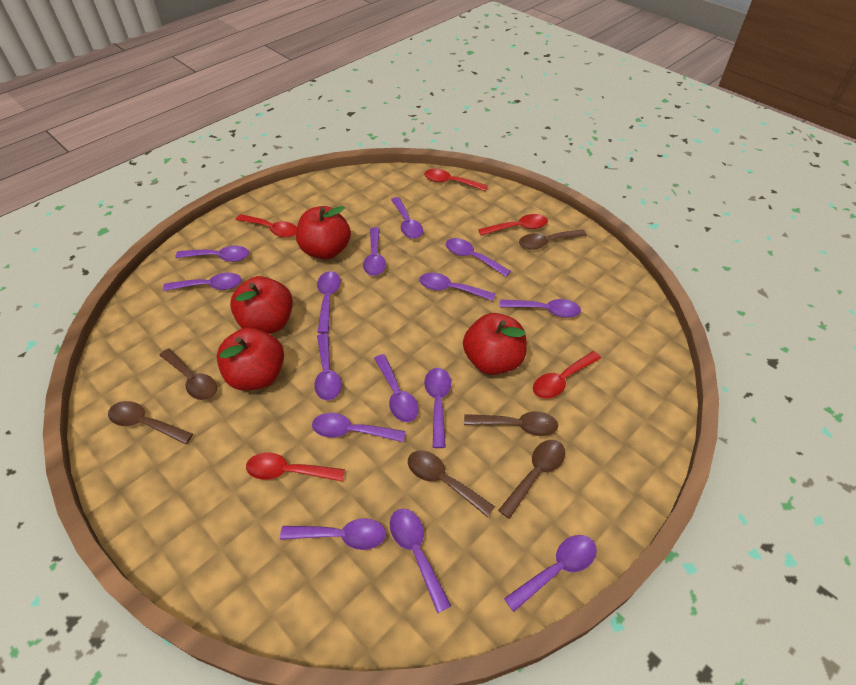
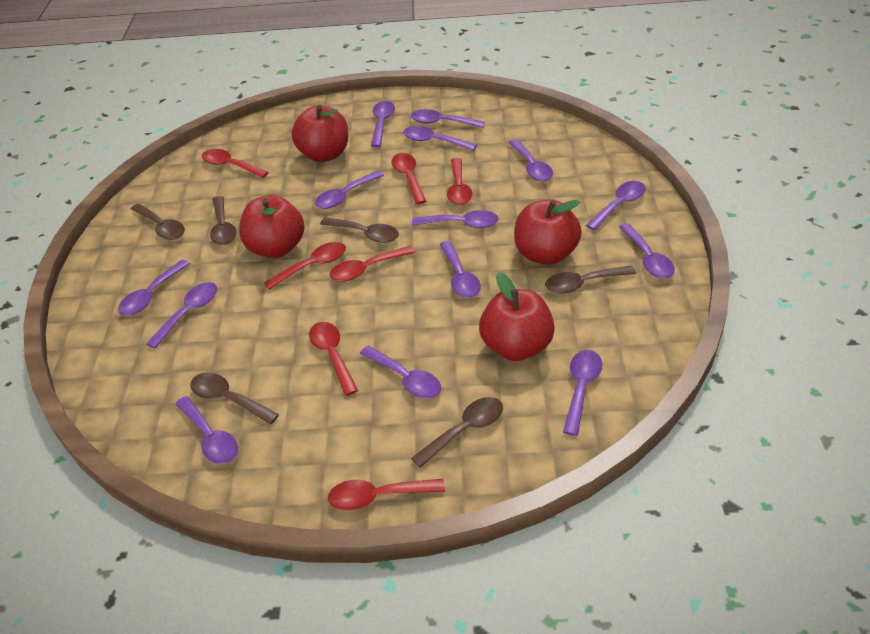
purple spoon: 15 -> 14
red spoon: 5 -> 7

